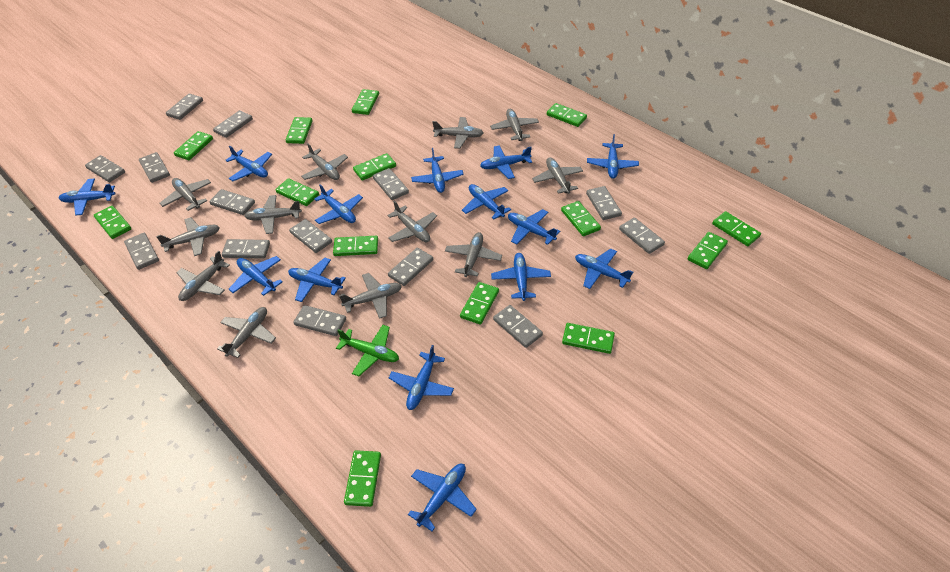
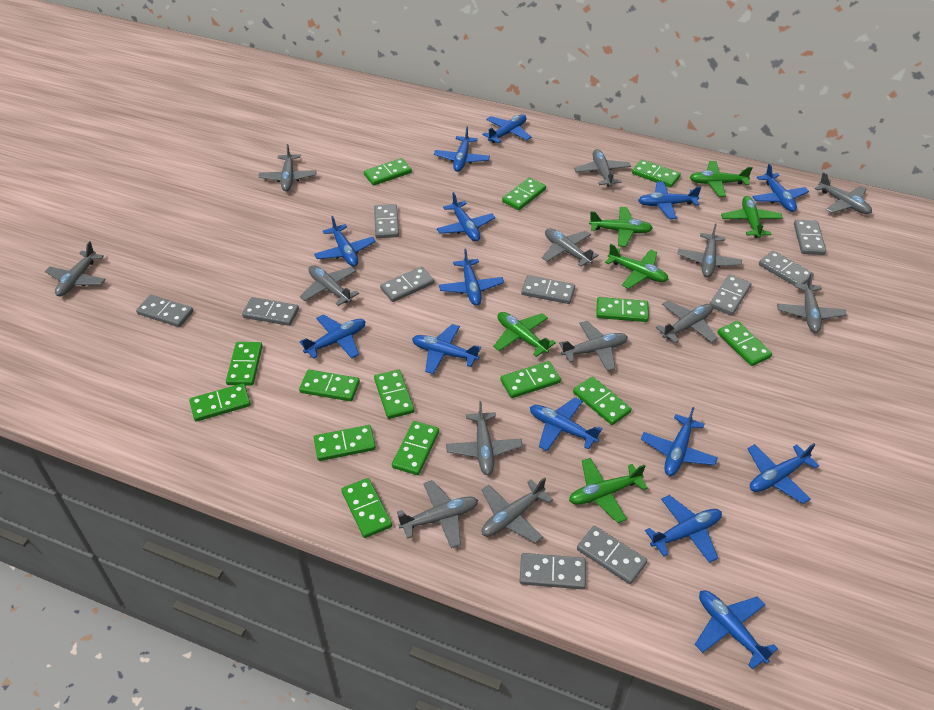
green plane: 1 -> 6
grey domino: 14 -> 10
grey plane: 12 -> 13

